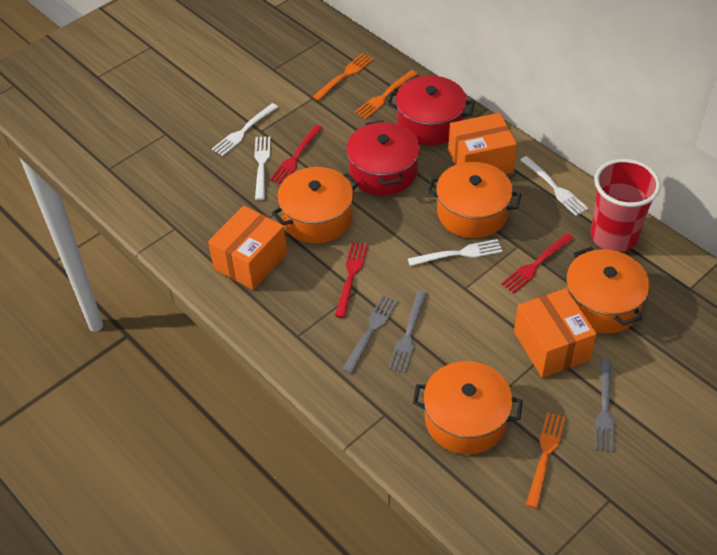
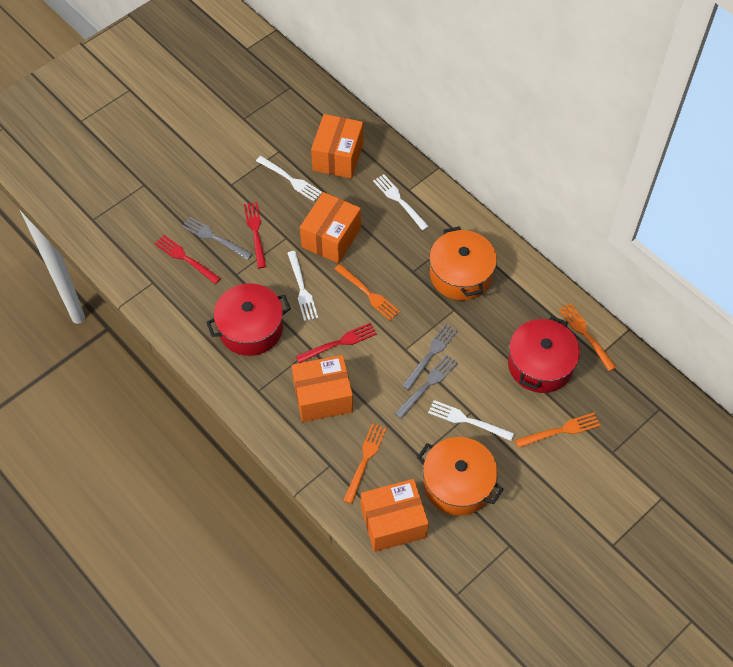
orange box: 3 -> 4
orange fork: 3 -> 4
orange pot: 4 -> 2
red cup: 1 -> 0

